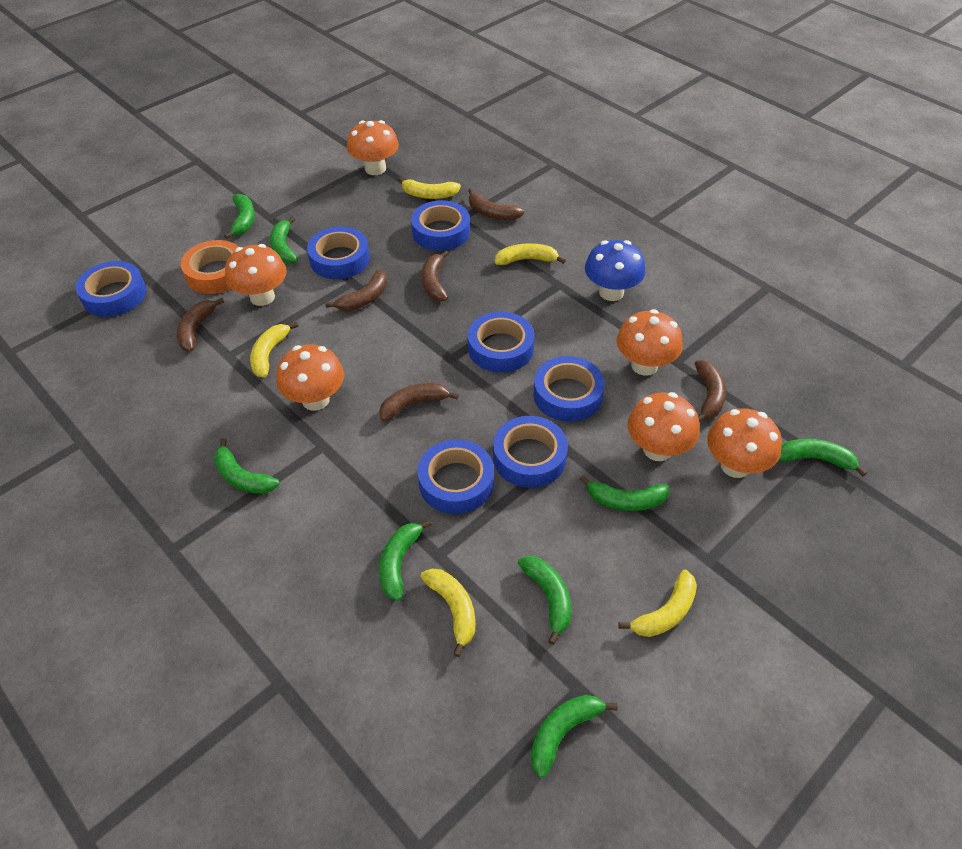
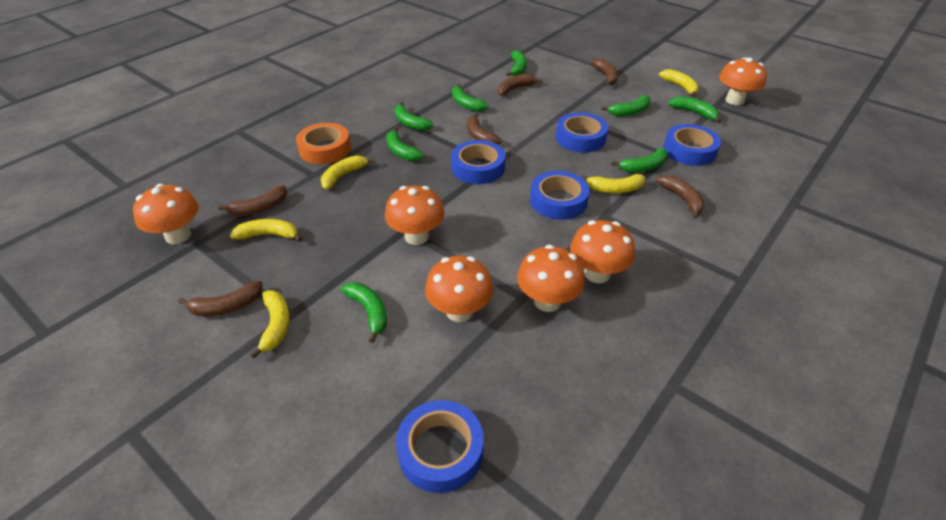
blue mushroom: 1 -> 0
blue tape: 7 -> 5

